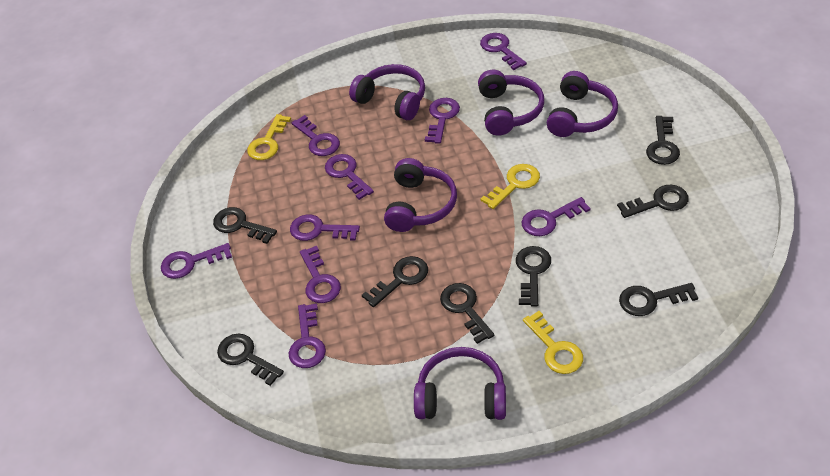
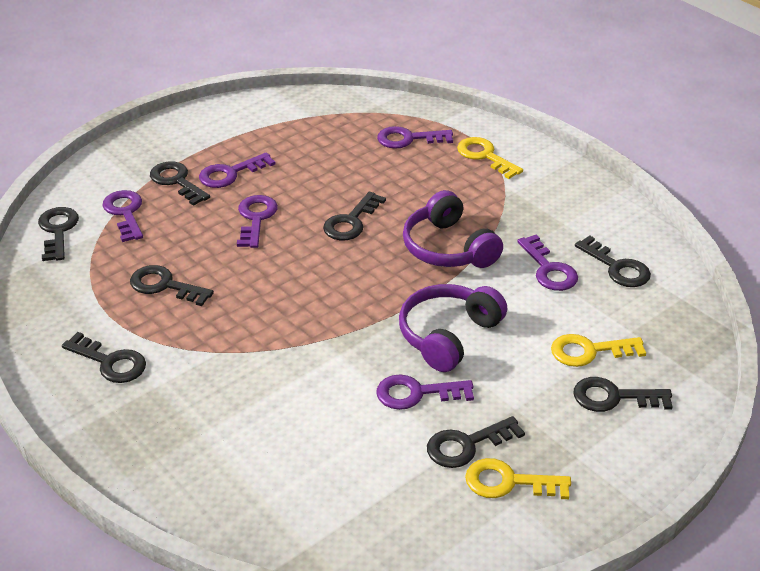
purple headphones: 5 -> 2
purple key: 9 -> 6

